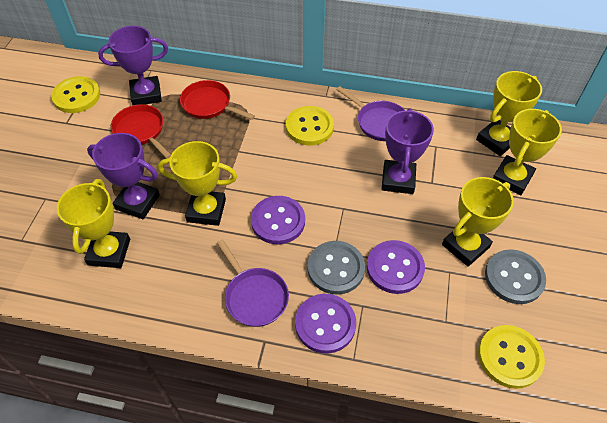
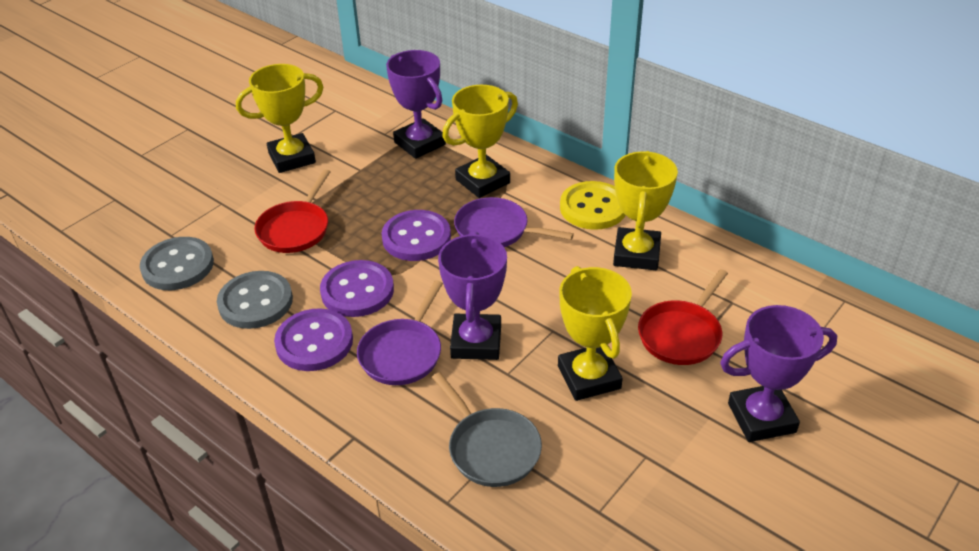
grey pan: 0 -> 1
yellow button: 3 -> 1
yellow trophy: 5 -> 4

